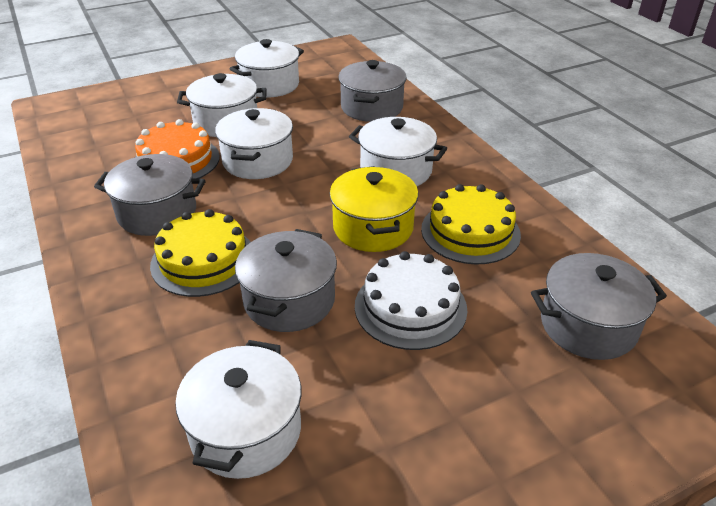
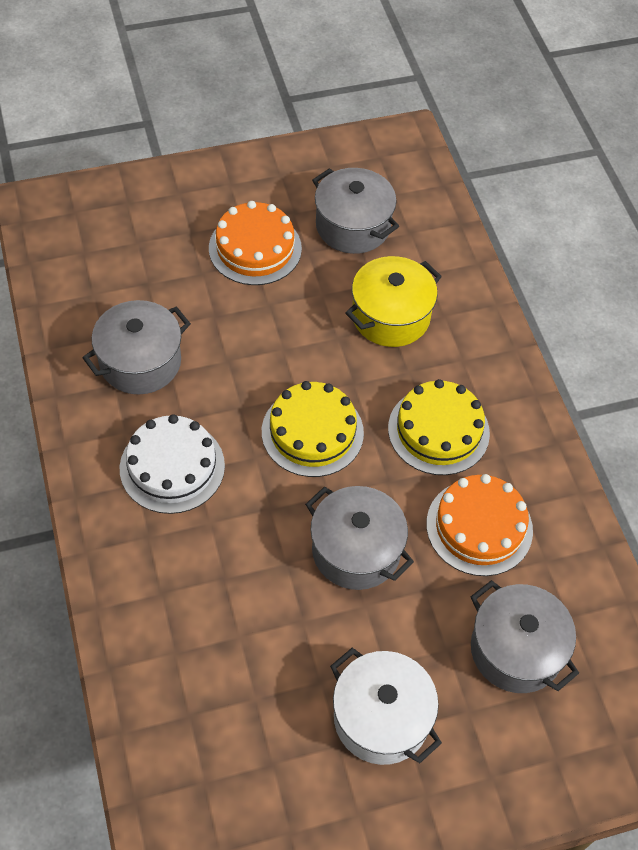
orange cake: 1 -> 2
white pot: 5 -> 1

